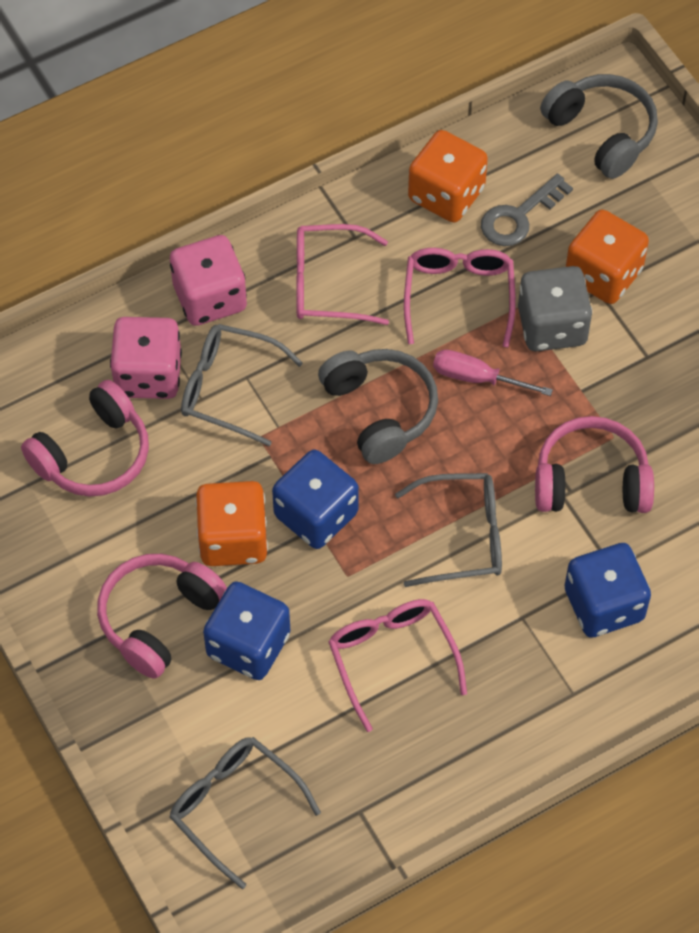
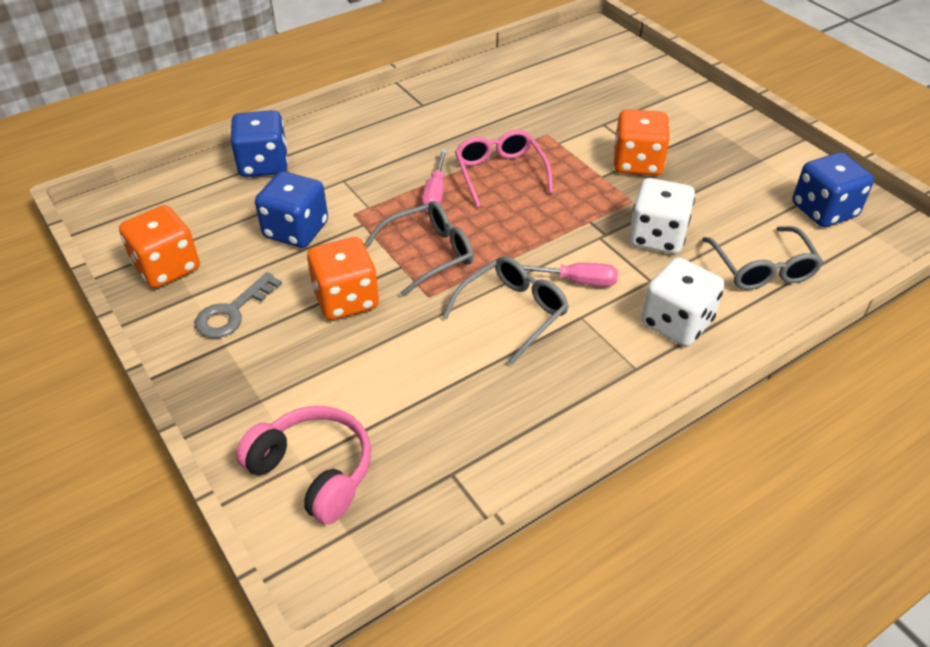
grey dice: 1 -> 0
grey headphones: 2 -> 0
pink dice: 2 -> 0
pink glasses: 3 -> 1
pink headphones: 3 -> 1
pink screwdriver: 1 -> 2
white dice: 0 -> 2

